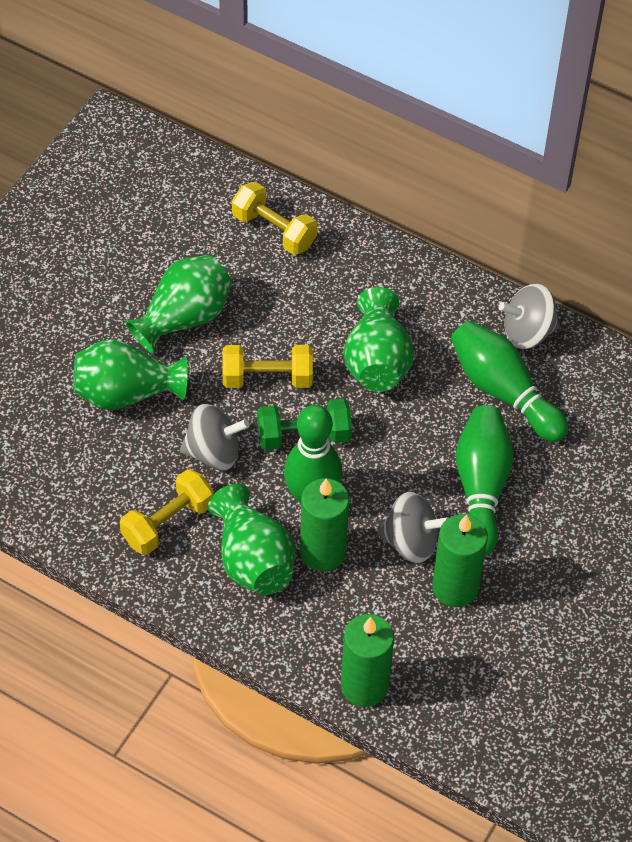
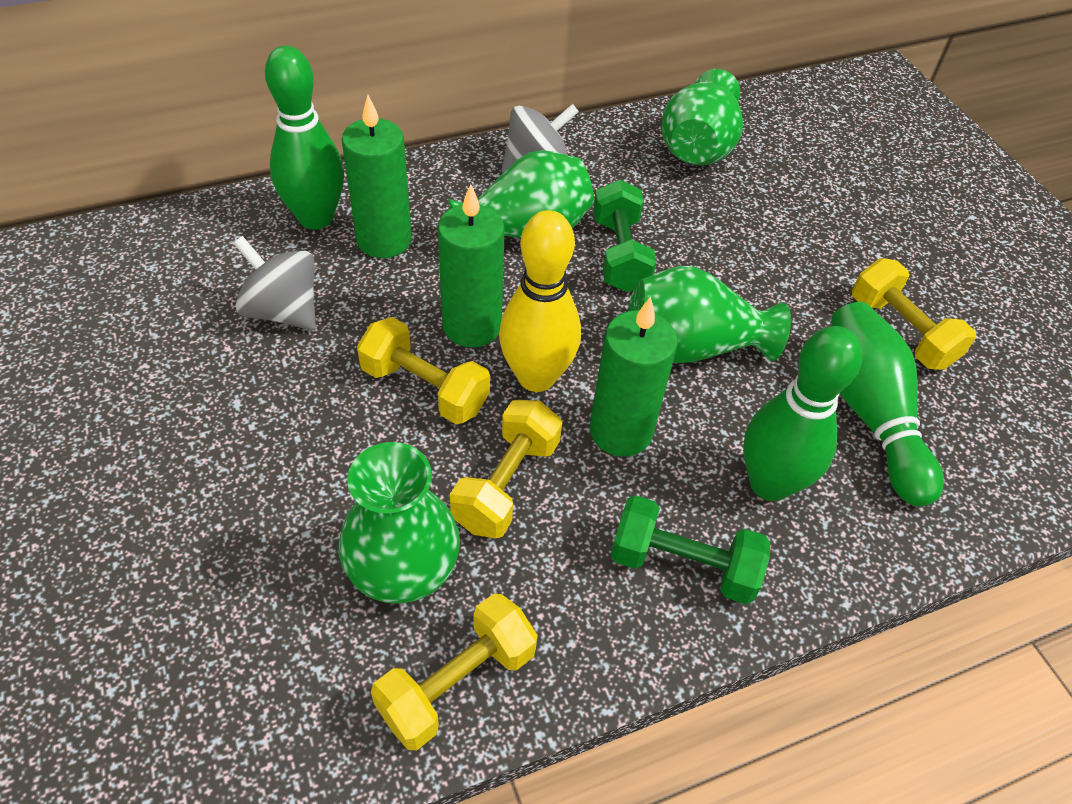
green dumbbell: 1 -> 2
grey spinning top: 3 -> 2
yellow bowling pin: 0 -> 1
yellow dumbbell: 3 -> 4

